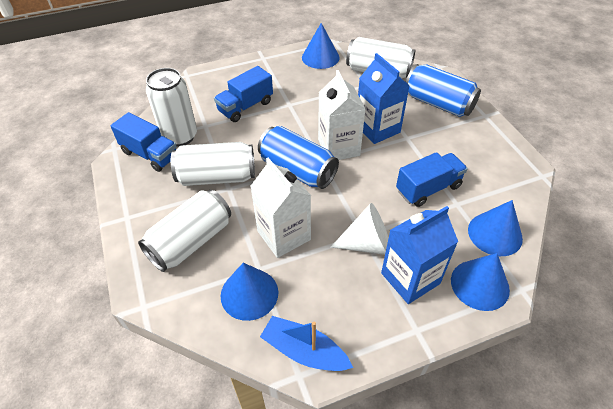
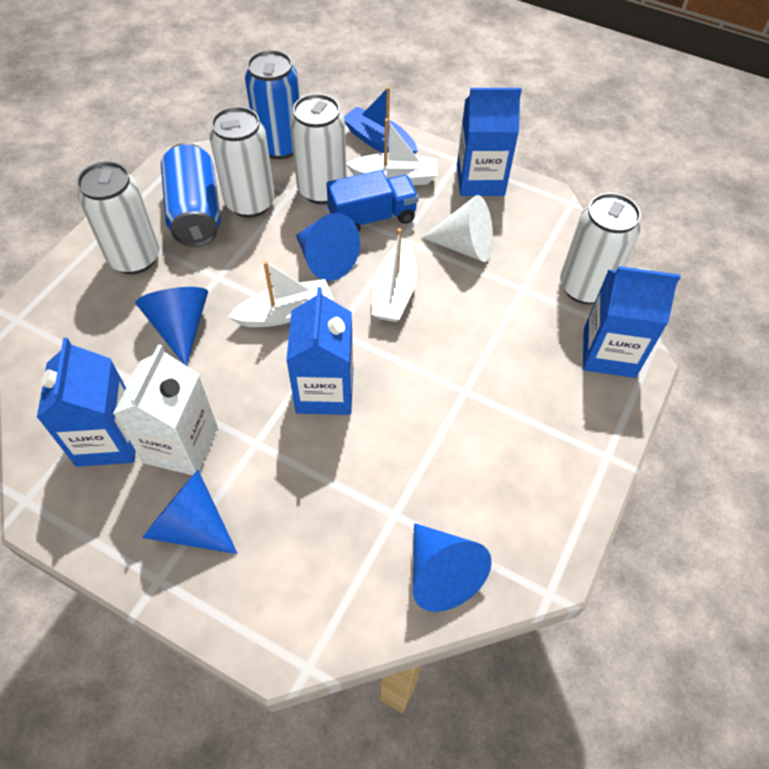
blue carton: 2 -> 4
blue truck: 3 -> 1
white boat: 0 -> 3
white carton: 2 -> 1

